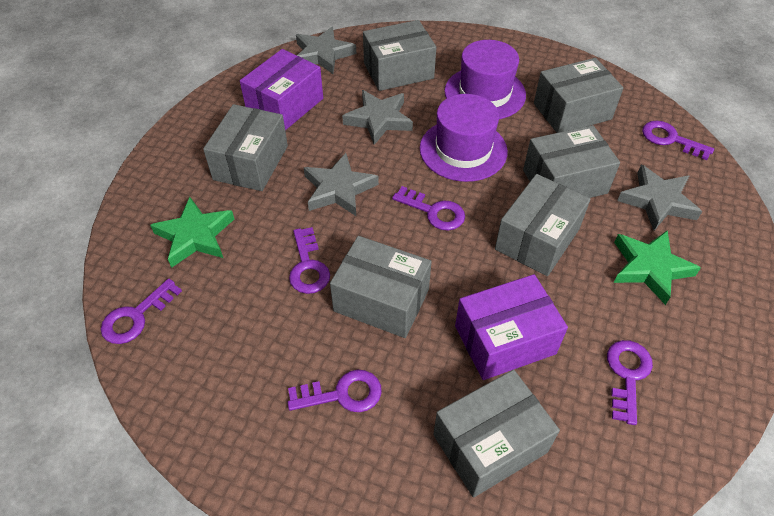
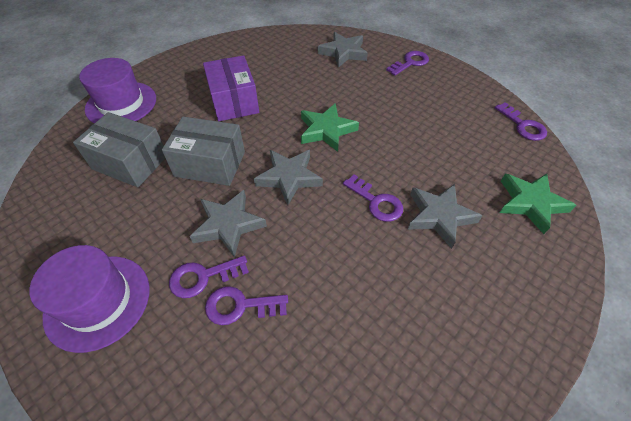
grey box: 7 -> 2
purple box: 2 -> 1
purple key: 6 -> 5

